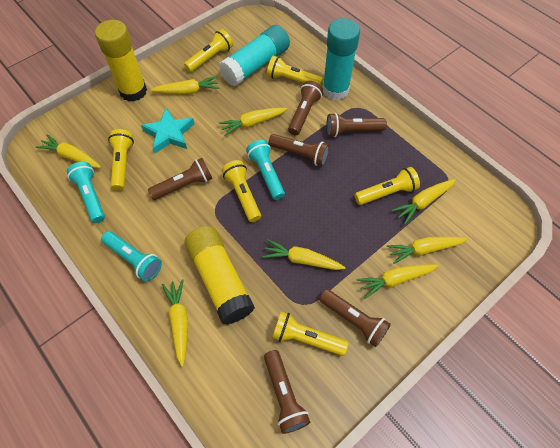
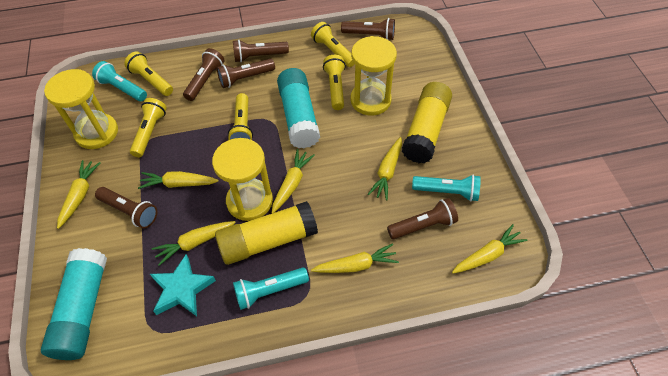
yellow carrot: 8 -> 7
yellow flashlight: 6 -> 5
yellow hourglass: 0 -> 3

